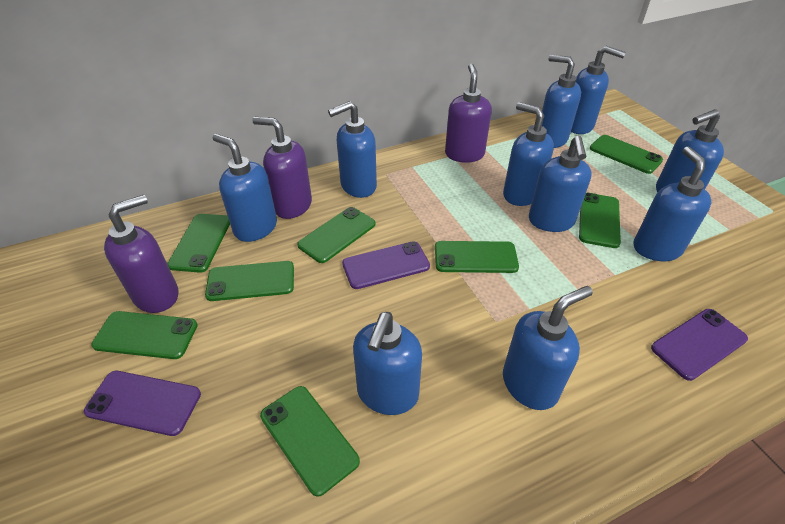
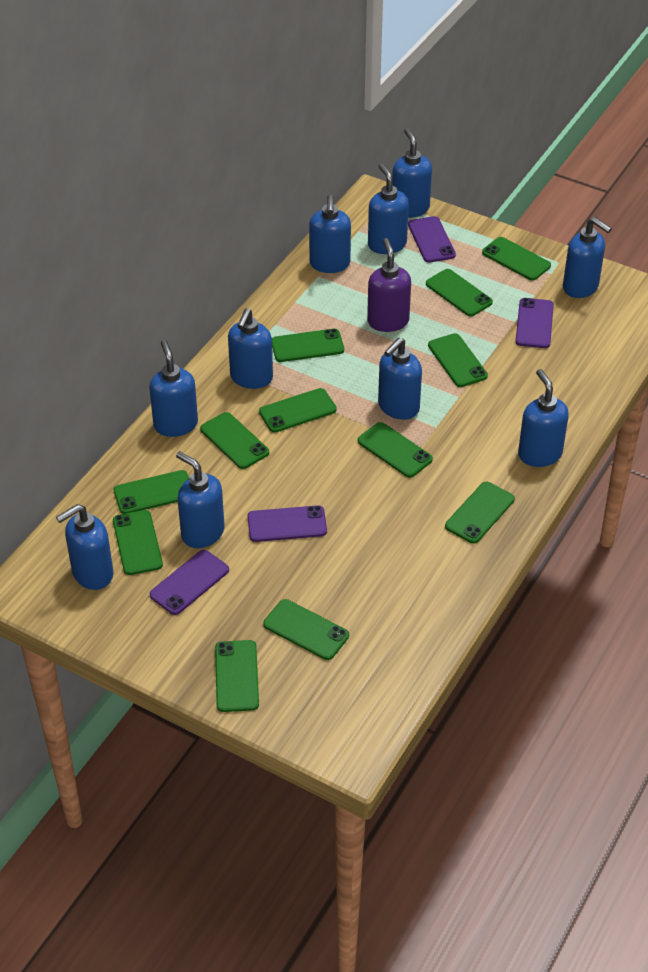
green phone: 8 -> 12
purple phone: 3 -> 4
purple soap dispenser: 3 -> 1

